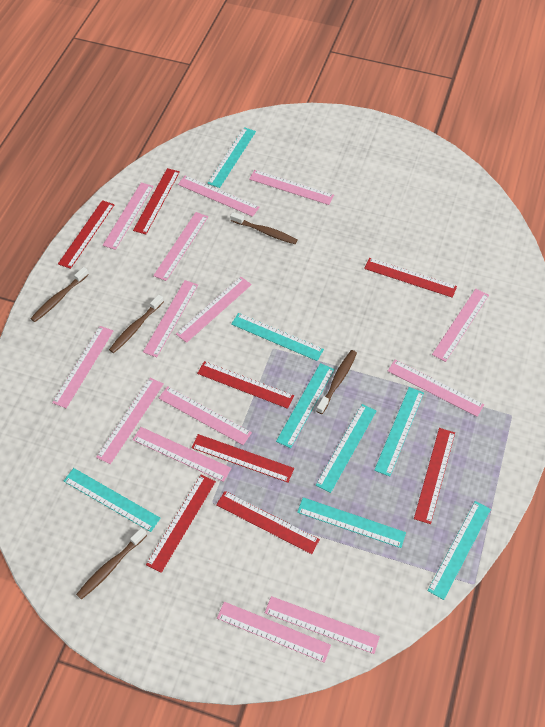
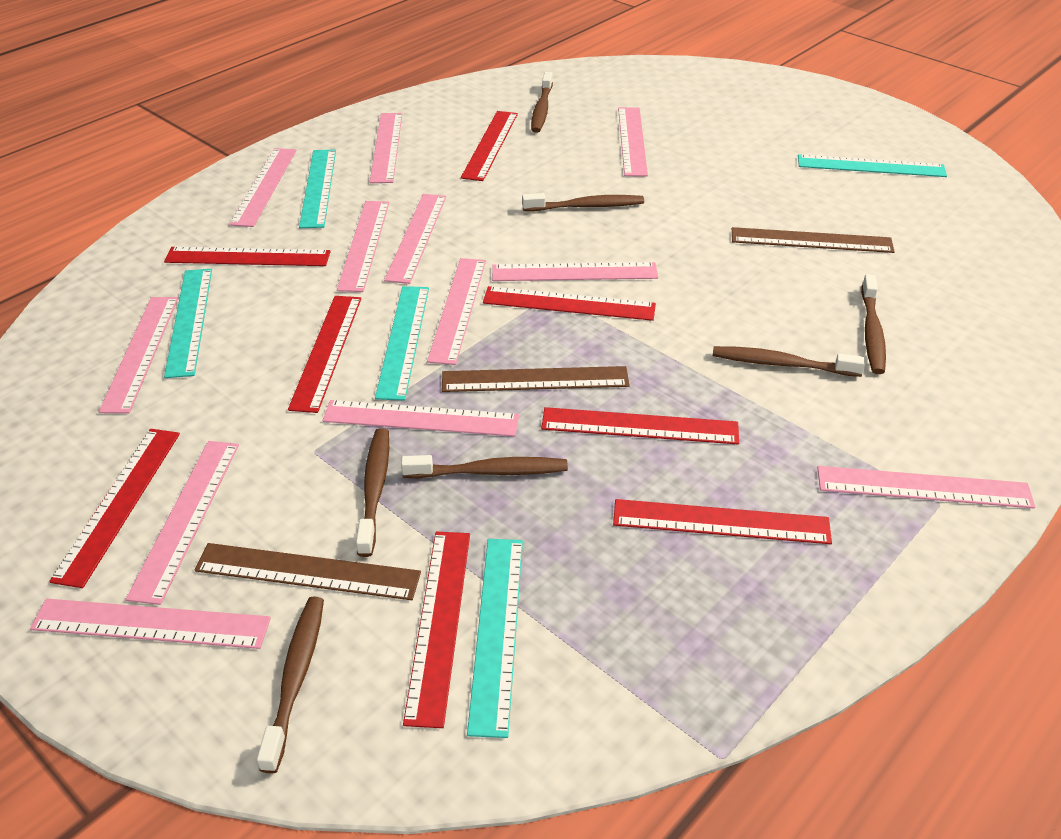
brown ruler: 0 -> 3
brown toothbrush: 5 -> 7
pink ruler: 14 -> 12
turquoise ruler: 8 -> 5

